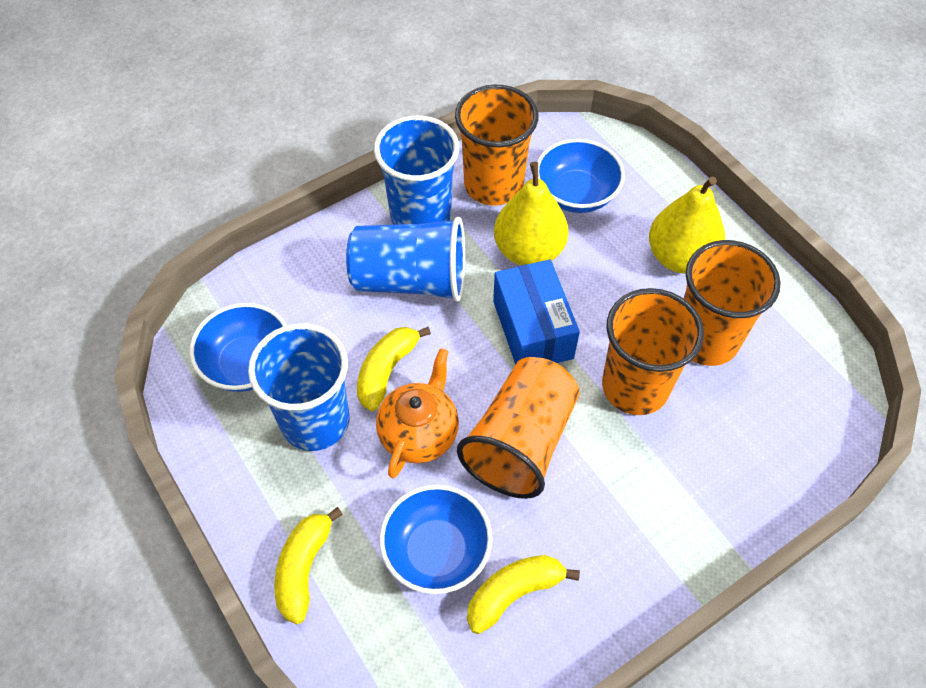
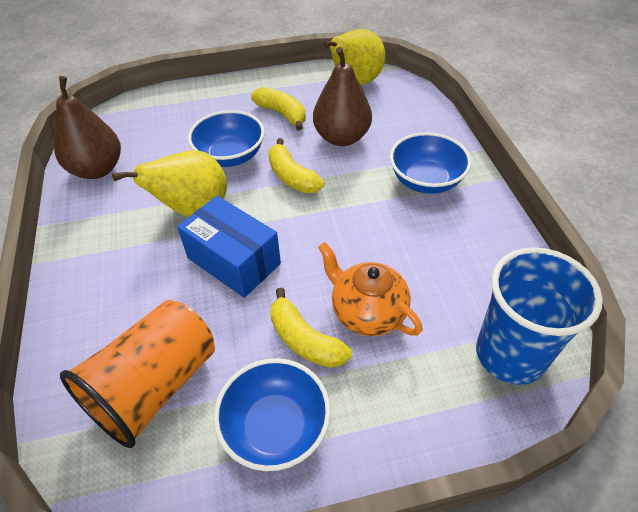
blue cup: 3 -> 1
brown pear: 0 -> 2
orange cup: 4 -> 1

